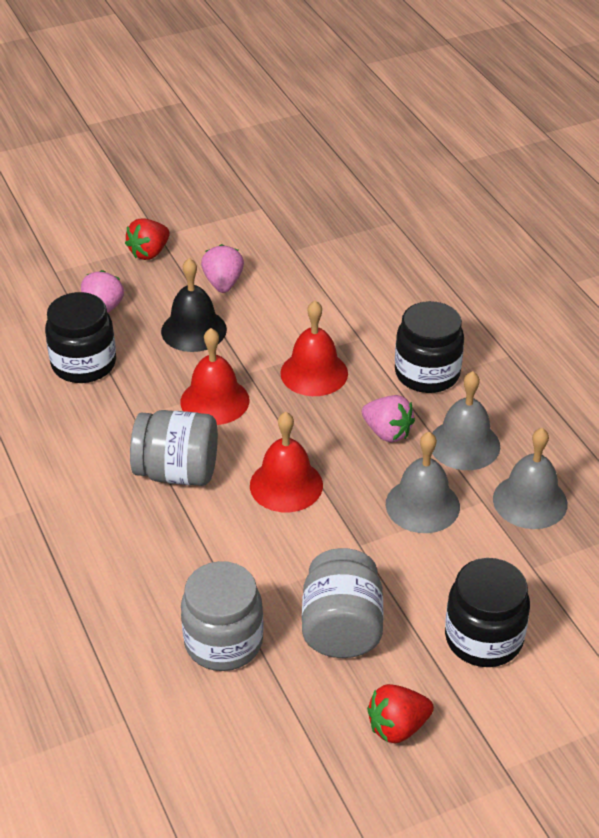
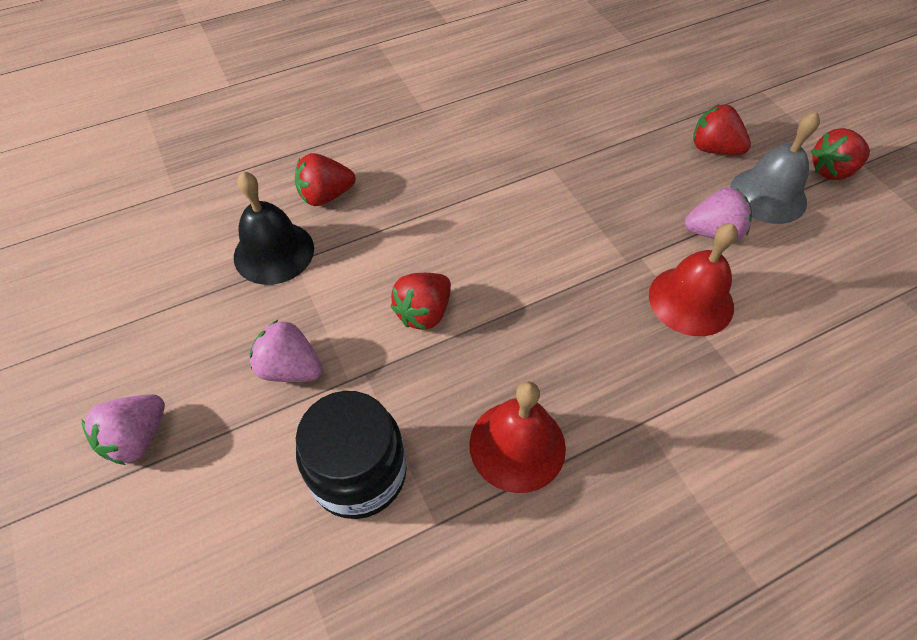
black jar: 3 -> 1
grey bell: 3 -> 1
grey jar: 3 -> 0
red bell: 3 -> 2
red strawberry: 2 -> 4

